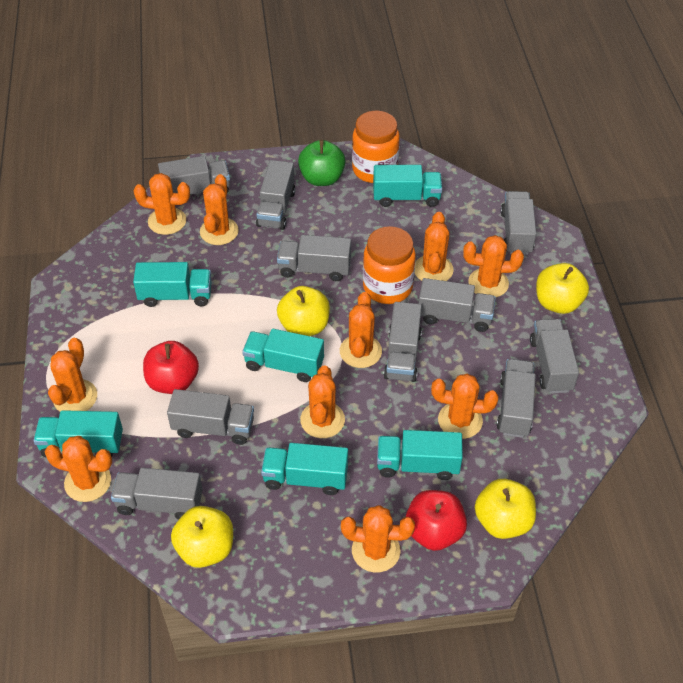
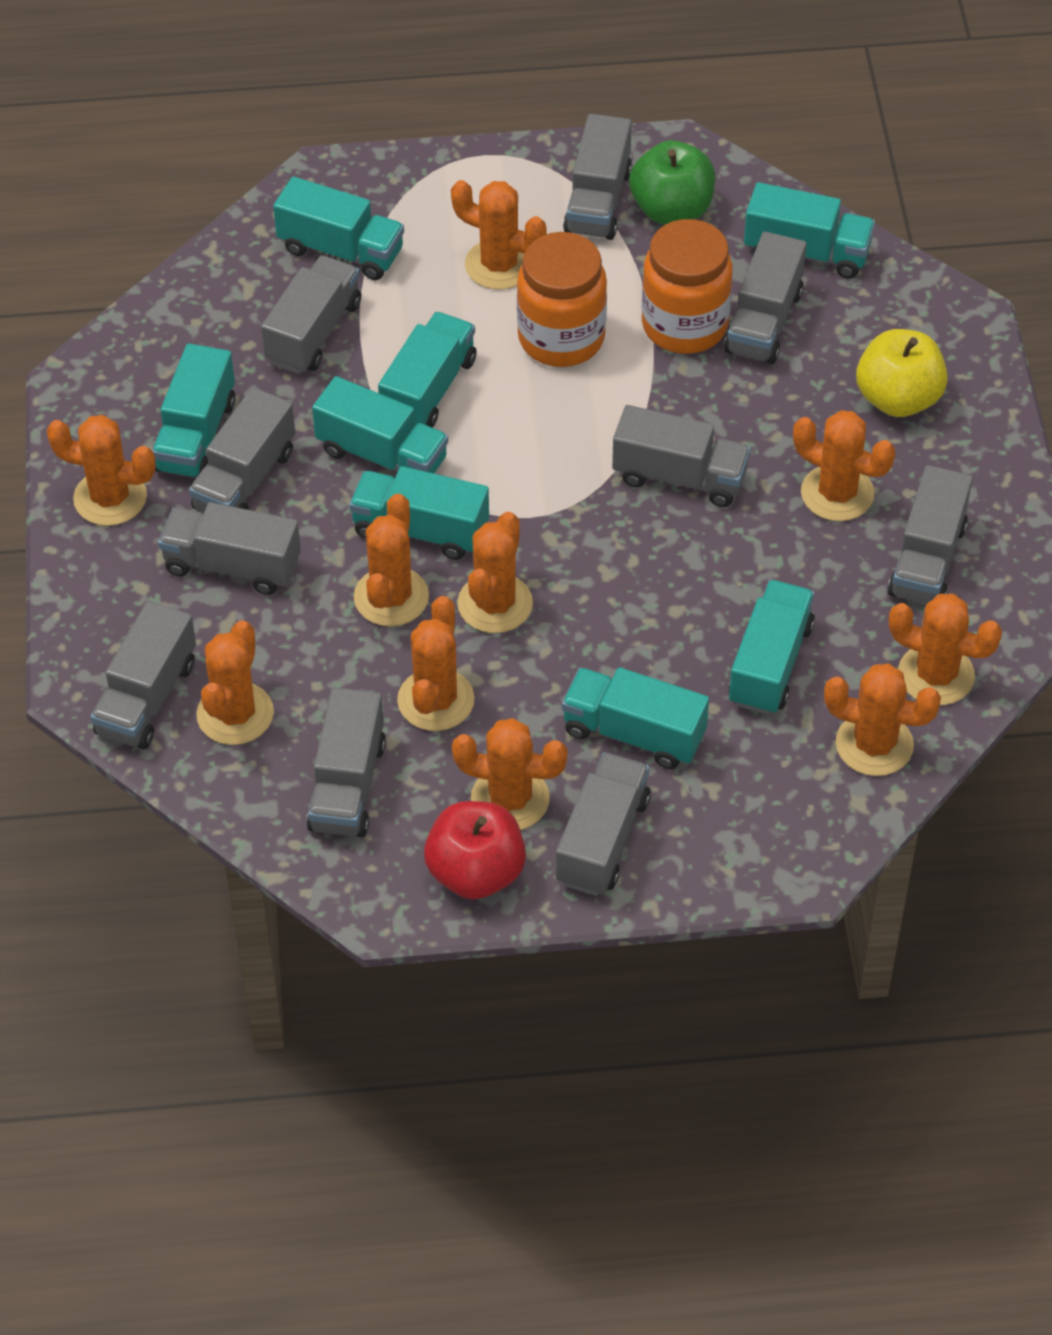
red apple: 2 -> 1
turquoise truck: 6 -> 8
yellow apple: 4 -> 1

